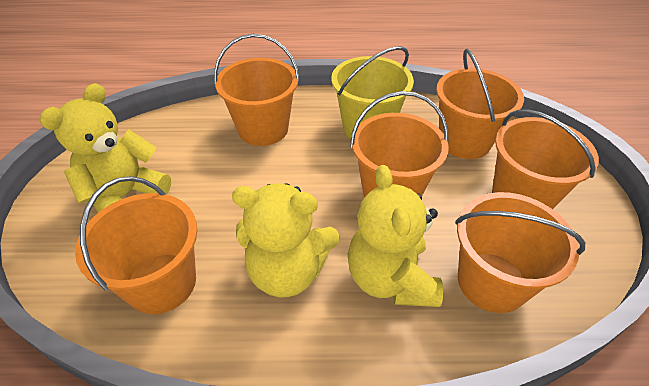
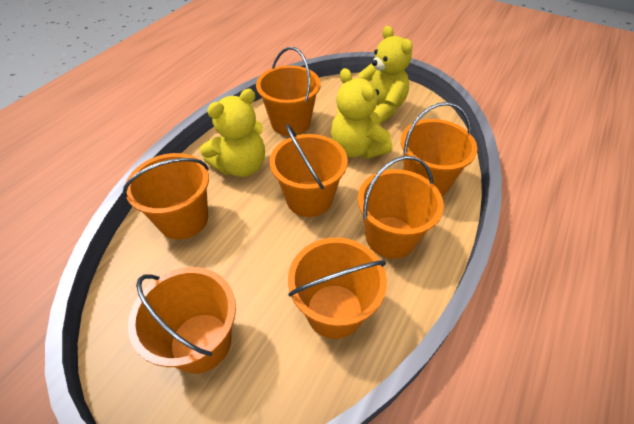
orange bucket: 6 -> 7
yellow bucket: 1 -> 0

